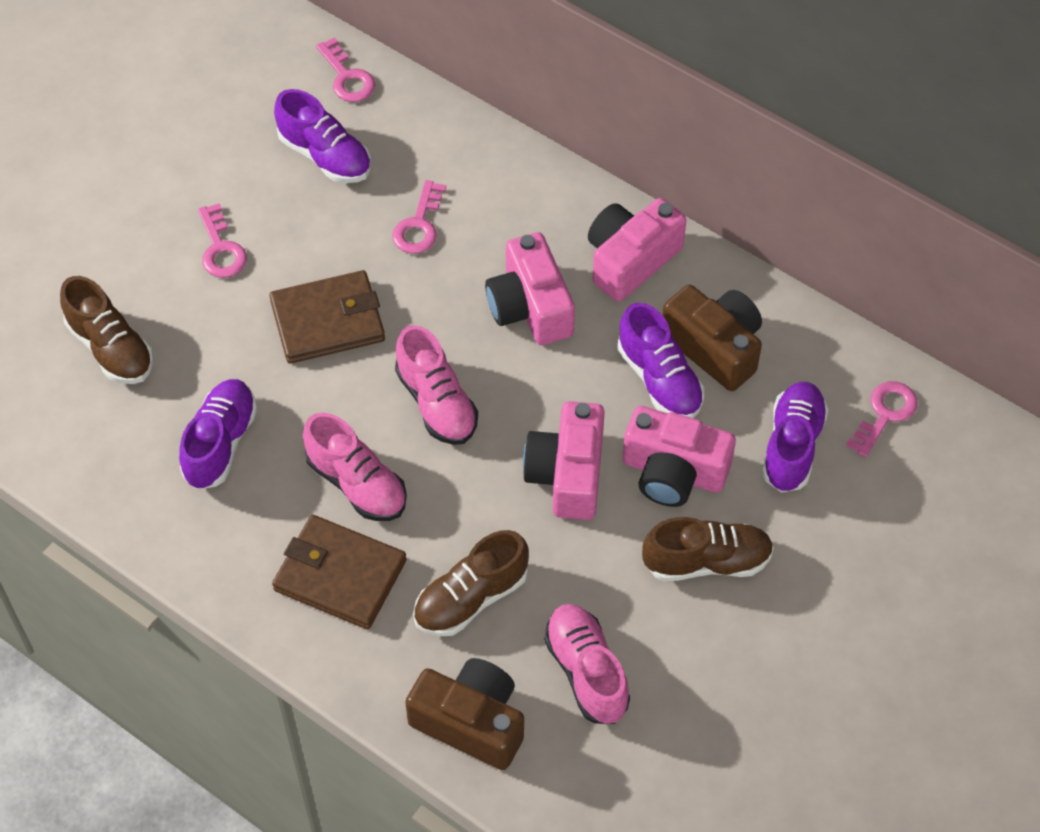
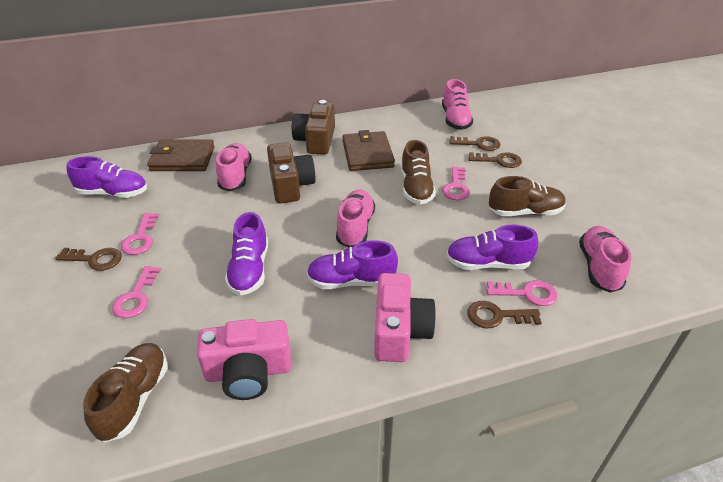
brown key: 0 -> 4
pink camera: 4 -> 2
pink shoe: 3 -> 4

